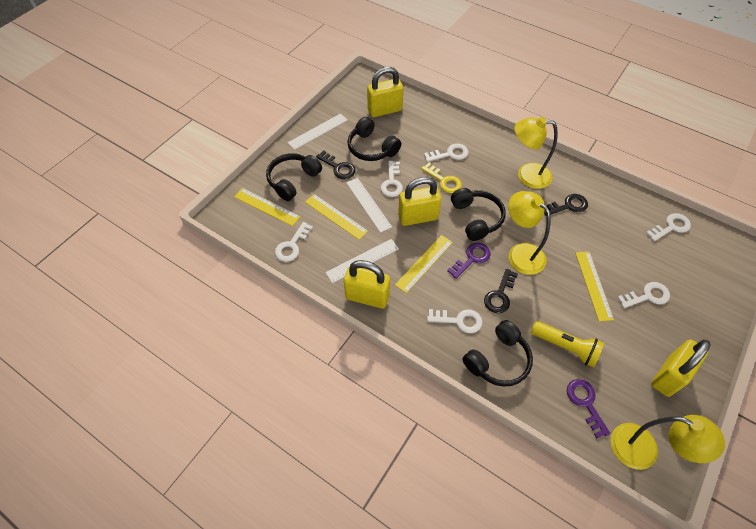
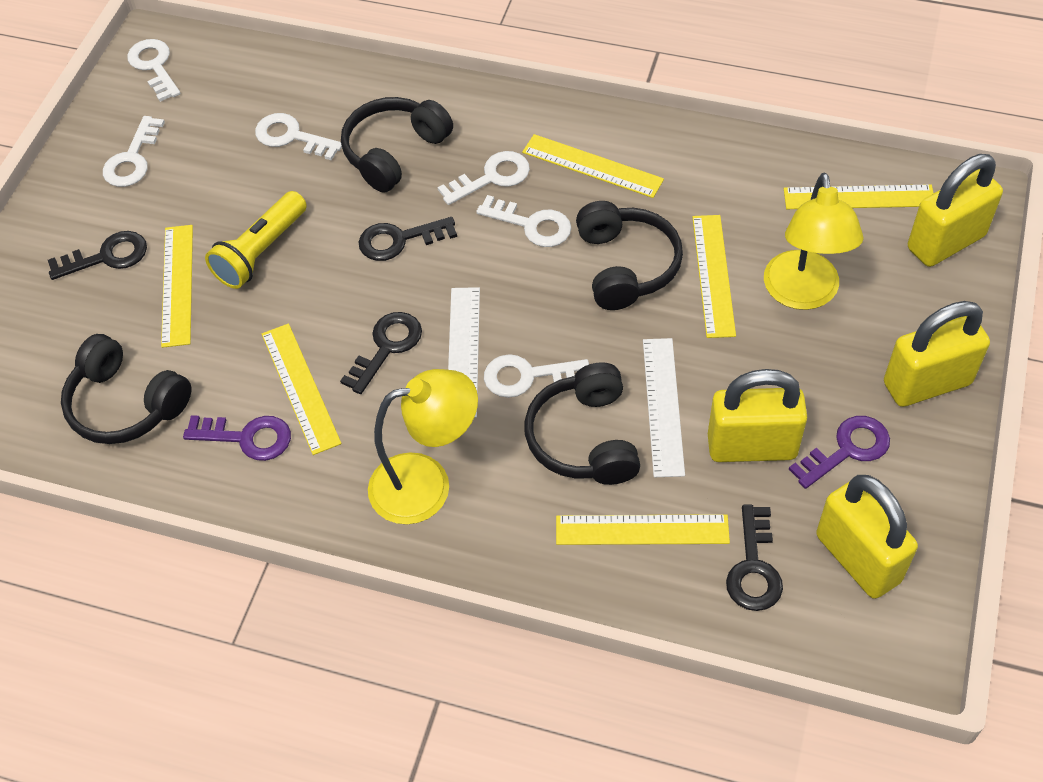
black key: 3 -> 4
white ruler: 3 -> 2
yellow key: 1 -> 0
yellow lamp: 3 -> 2
yellow ruler: 4 -> 6

